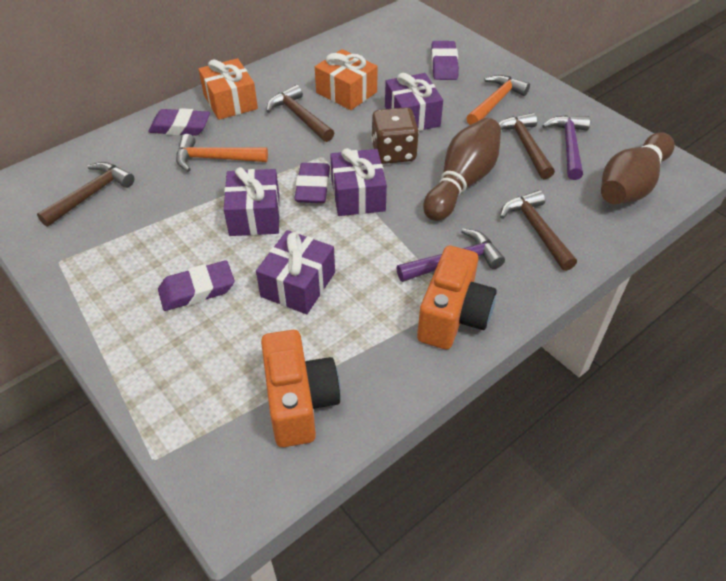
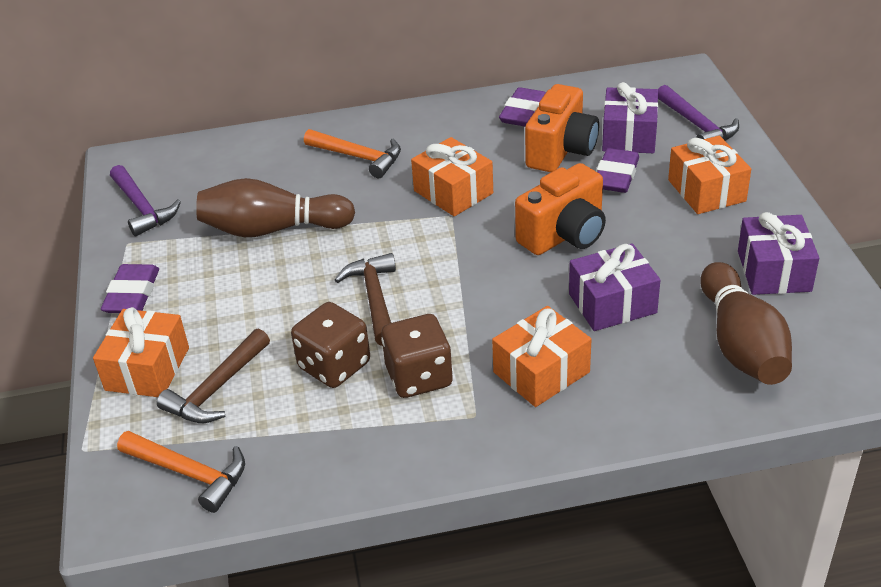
brown dice: 1 -> 2
brown hammer: 4 -> 2
orange gift: 2 -> 4
purple eraser: 4 -> 3
purple gift: 4 -> 3

